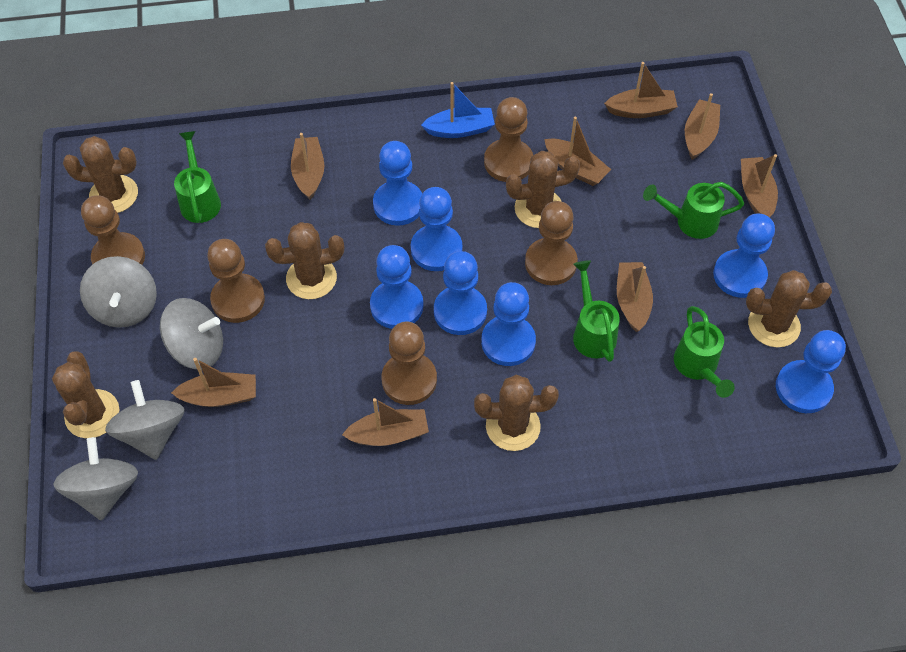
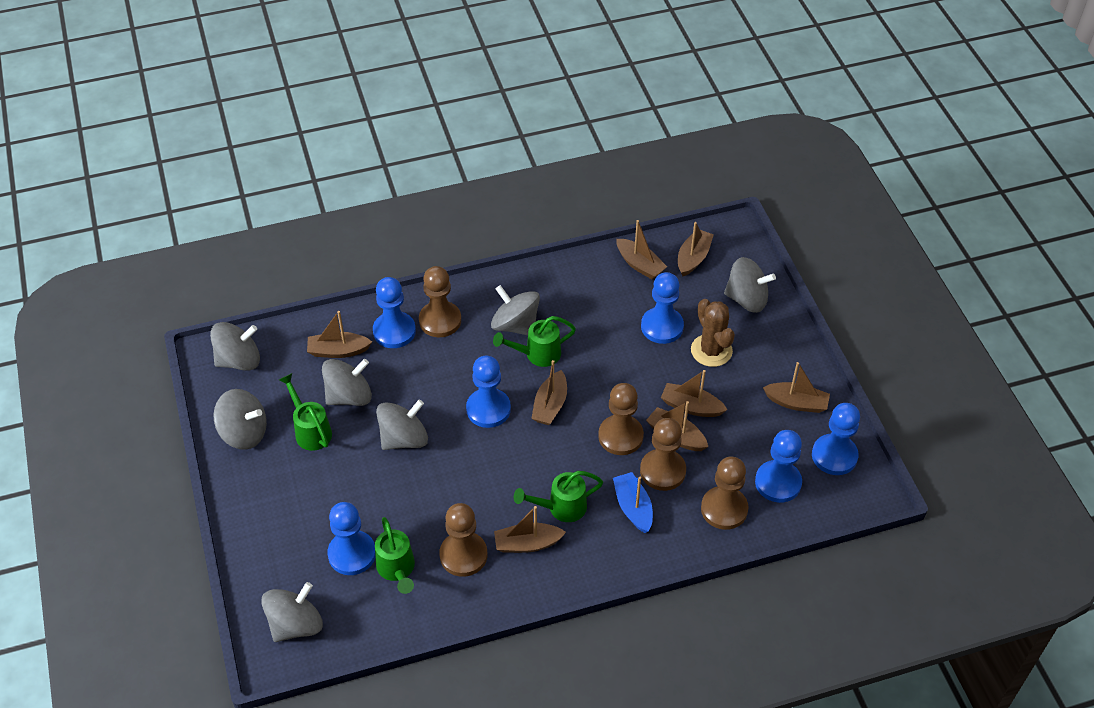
blue pawn: 7 -> 6
brown cactus: 6 -> 1
grey spinning top: 4 -> 7

